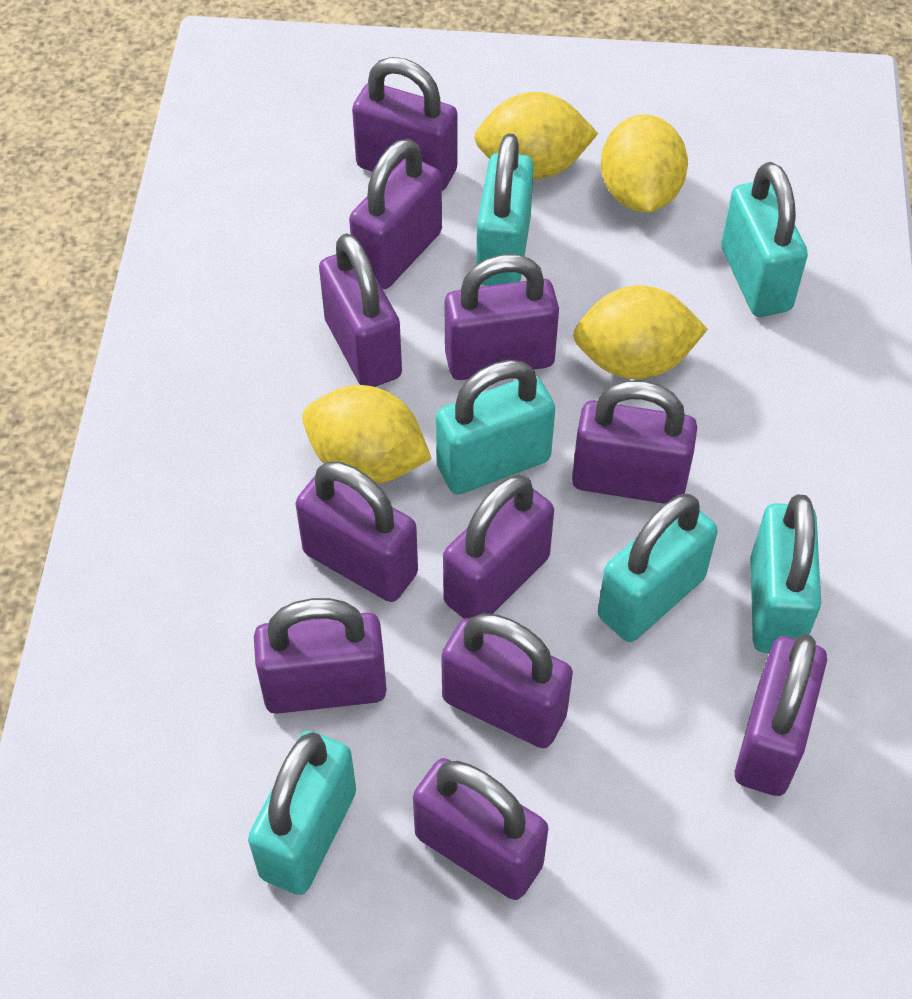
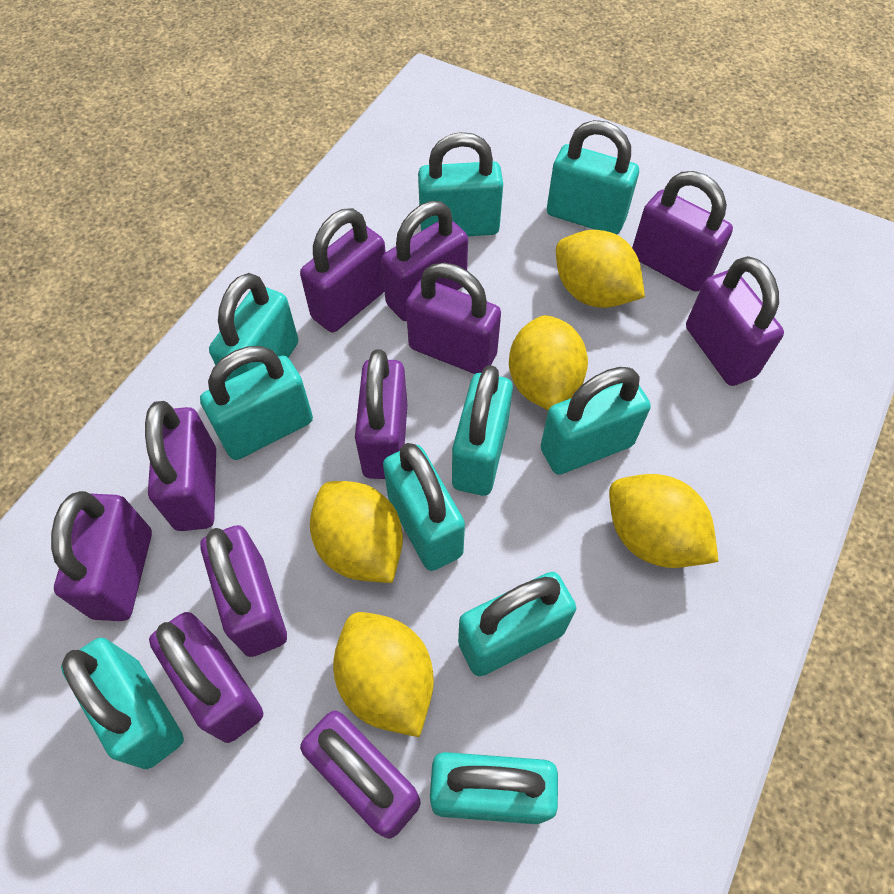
turquoise padlock: 6 -> 10
yellow lemon: 4 -> 5

